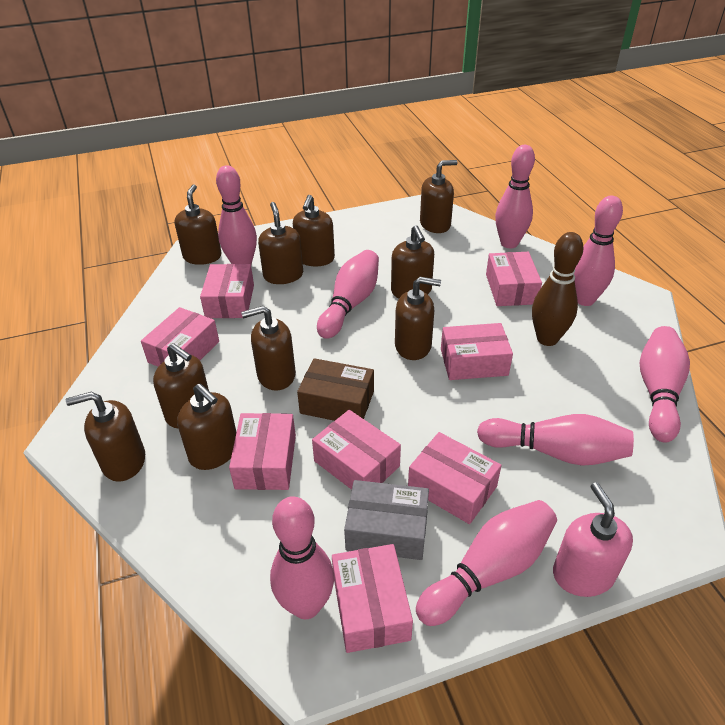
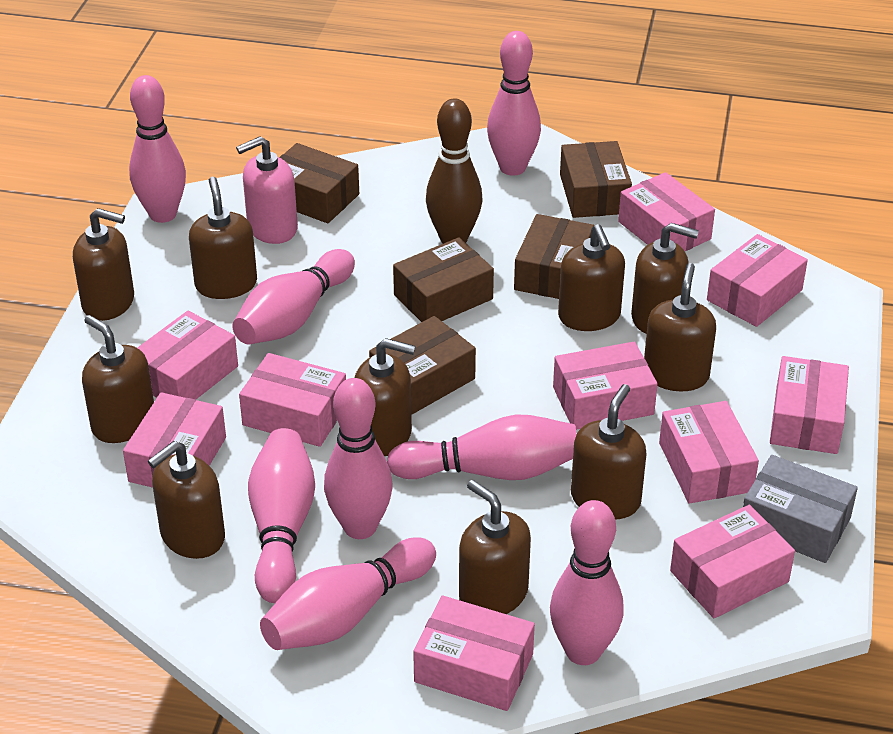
brown box: 1 -> 5
pink box: 8 -> 10

